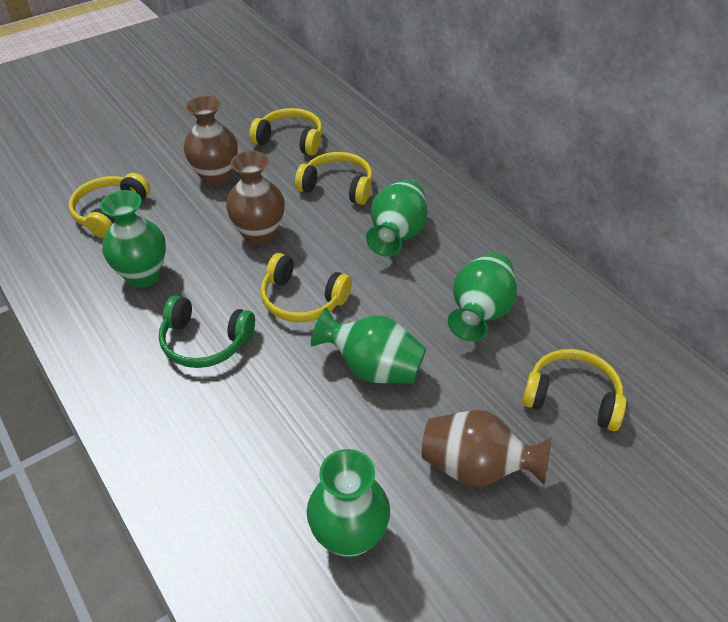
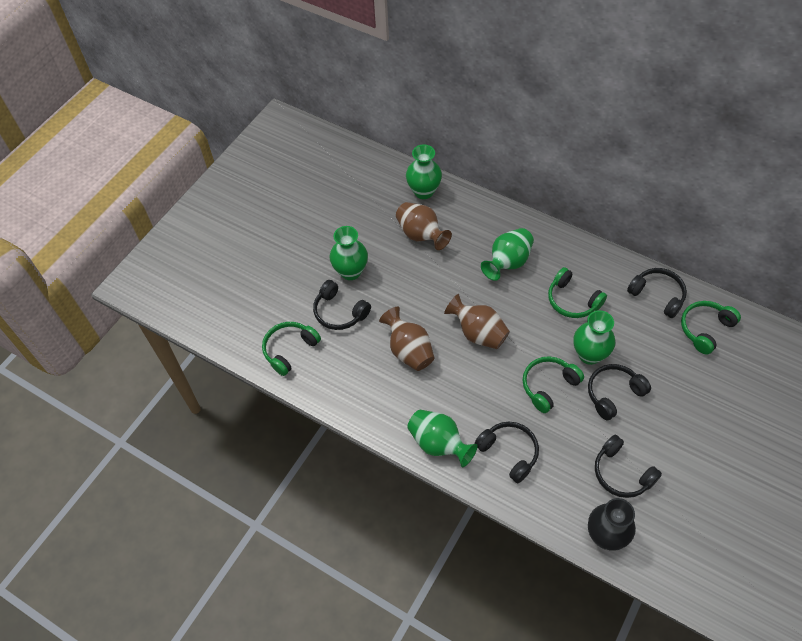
black headphones: 0 -> 5
black vase: 0 -> 1
green headphones: 1 -> 4
yellow headphones: 5 -> 0

